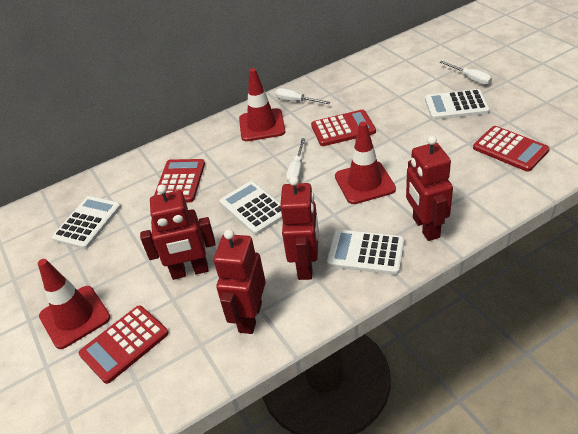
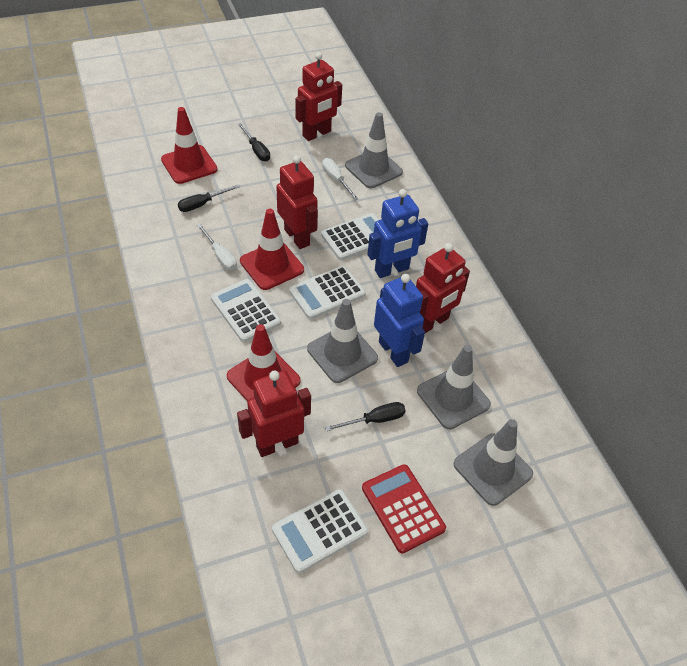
black screwdriver: 0 -> 3
blue robot: 0 -> 2
grey traffic cone: 0 -> 4
red calculator: 4 -> 1
white screwdriver: 3 -> 2

